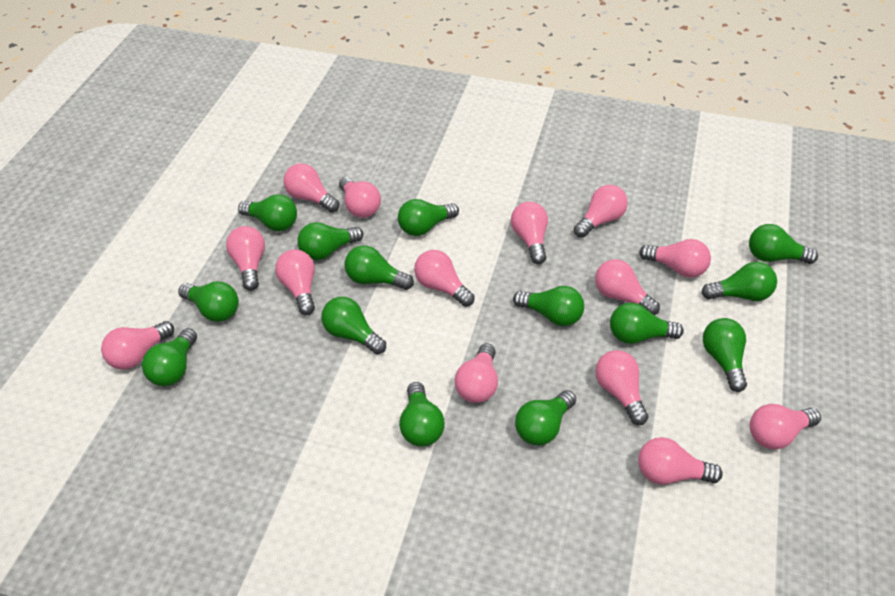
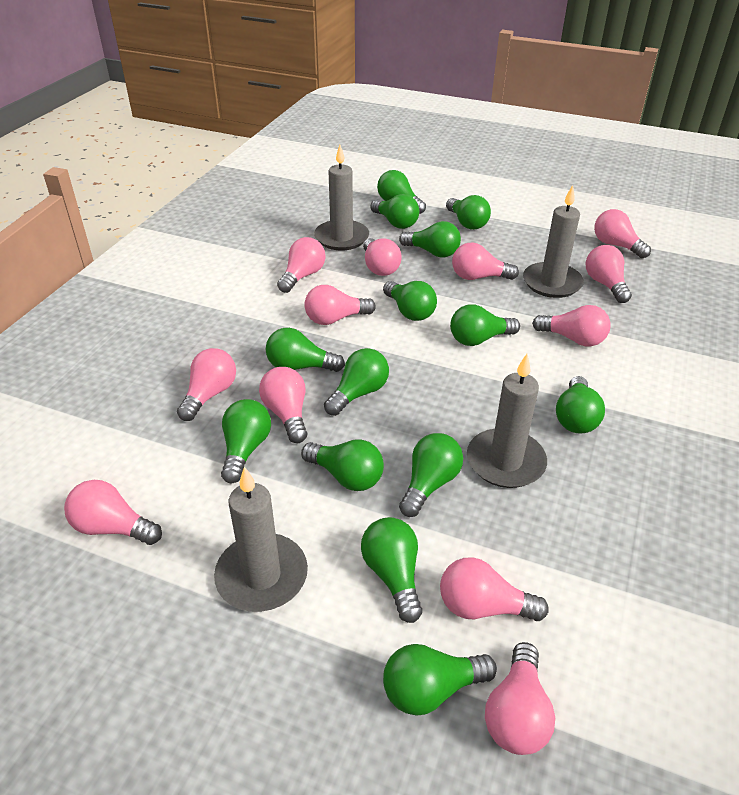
grey candle: 0 -> 4
pink light bulb: 14 -> 12

